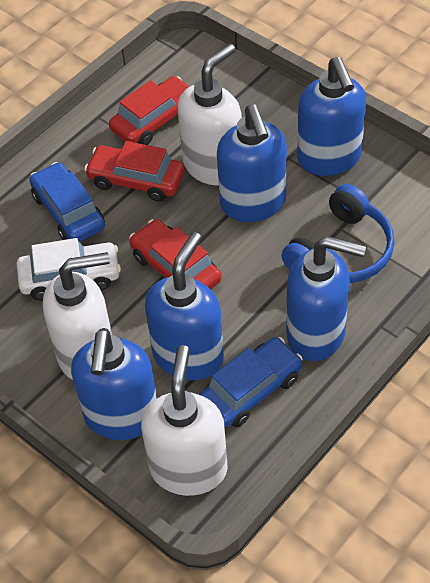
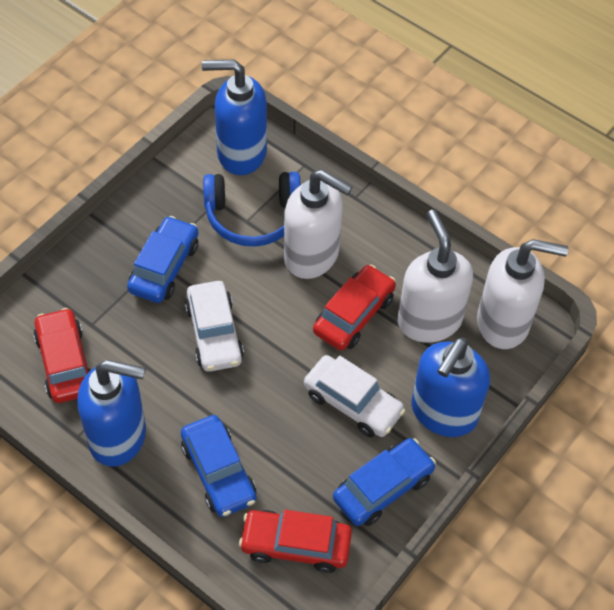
blue car: 2 -> 3
blue soap dispenser: 5 -> 3
white car: 1 -> 2

